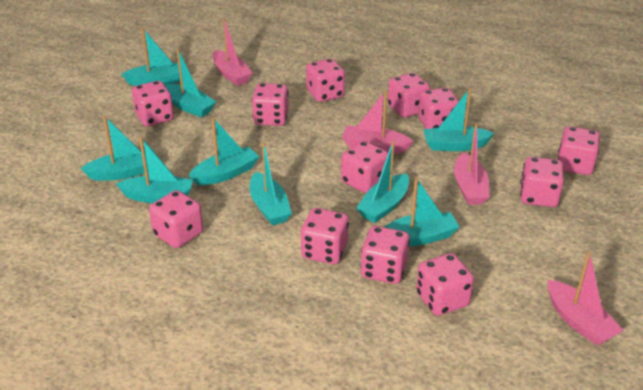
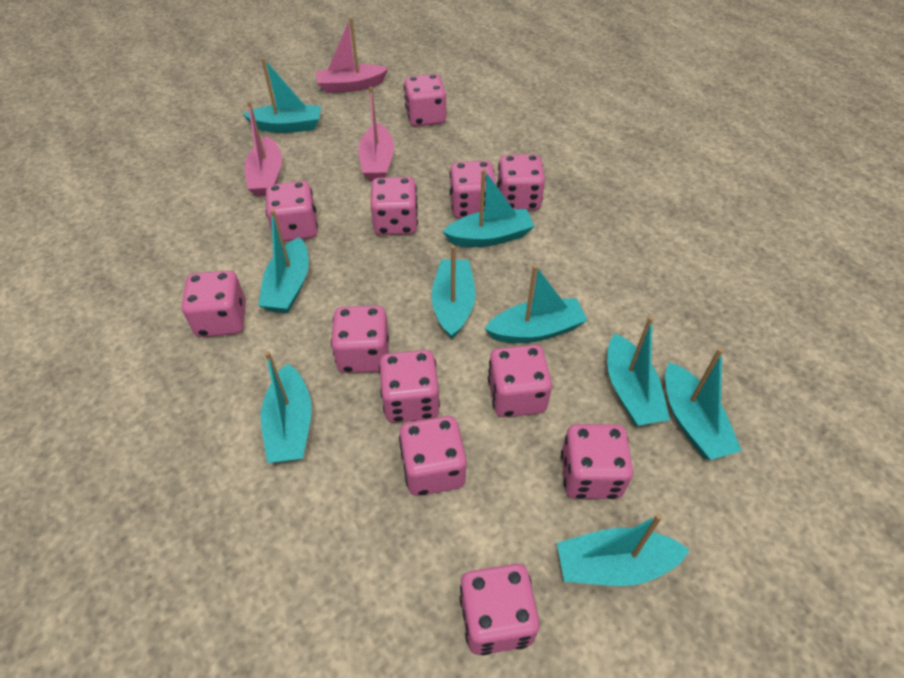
pink boat: 4 -> 3

